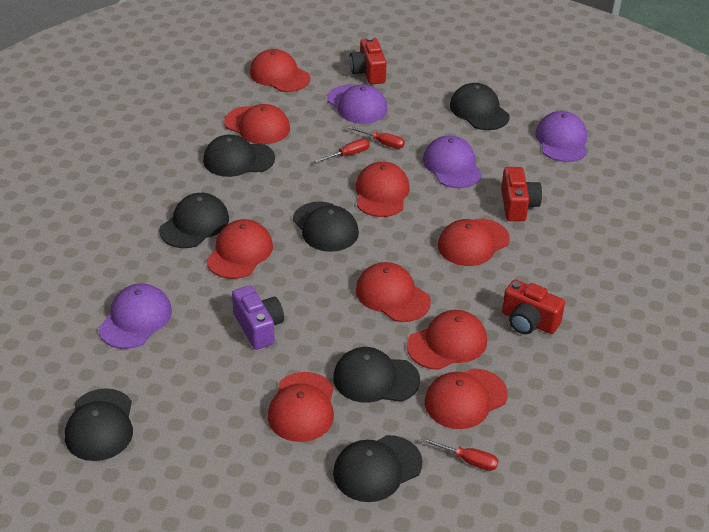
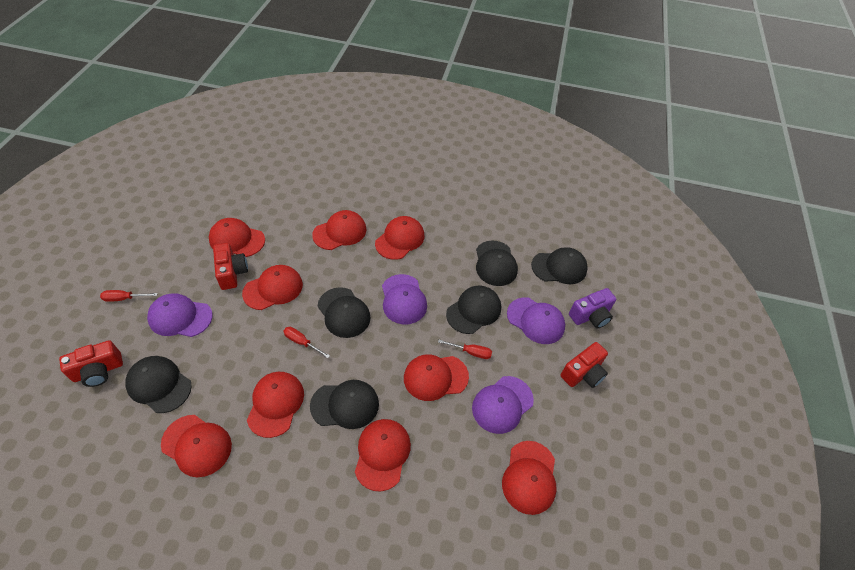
black cap: 7 -> 6

